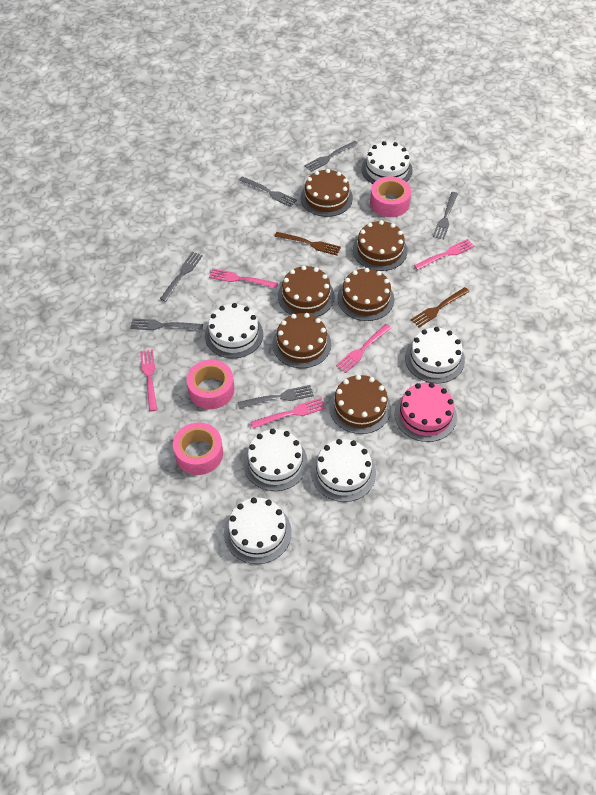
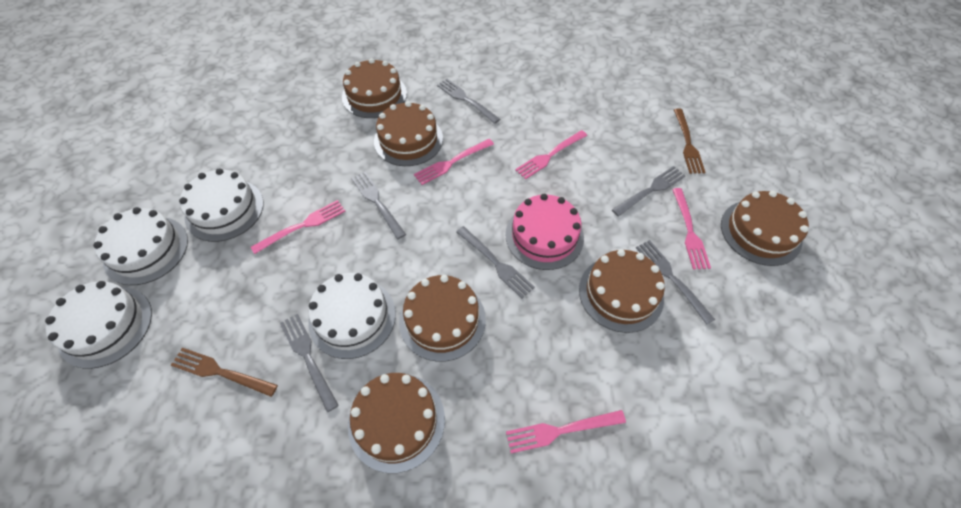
pink tape: 3 -> 0
white cake: 6 -> 4

